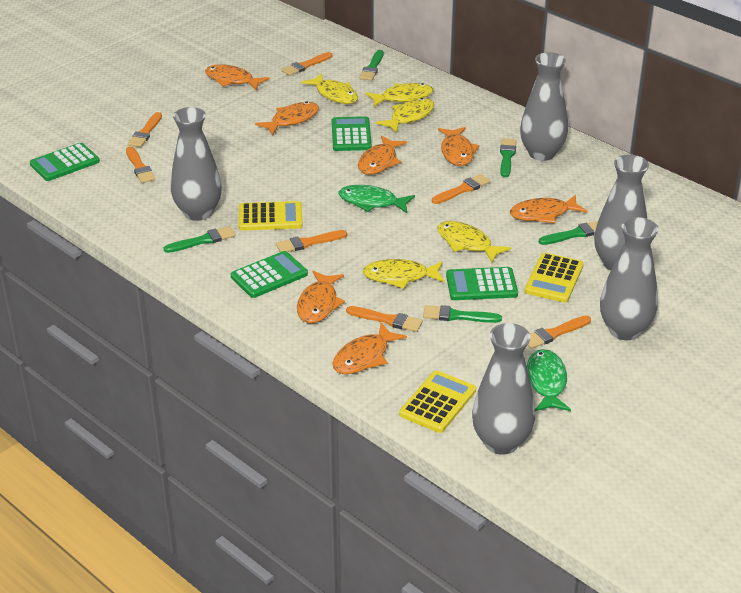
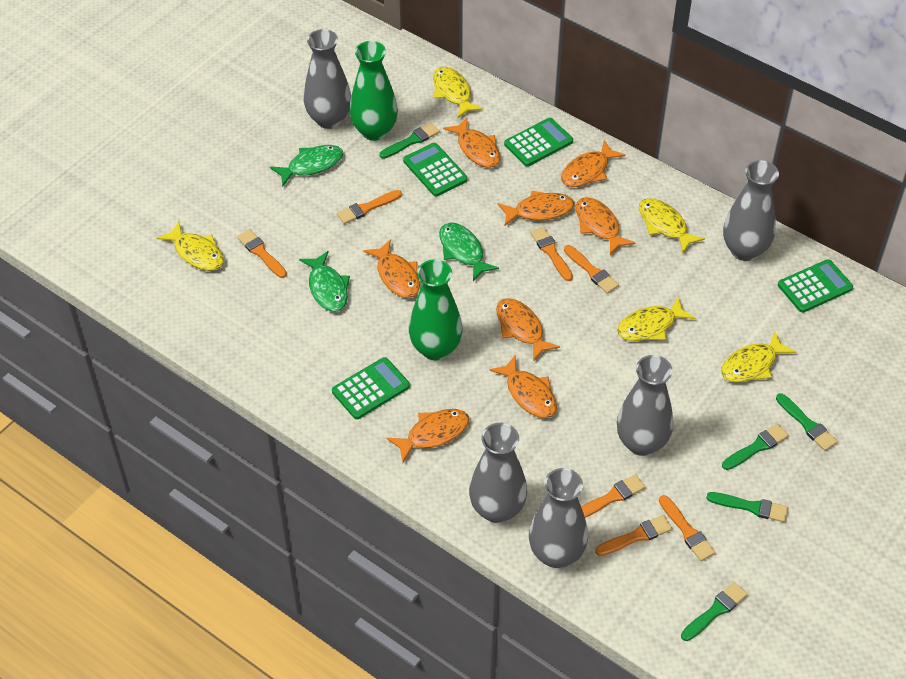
green fish: 2 -> 3
green vase: 0 -> 2
orange fish: 7 -> 8
yellow calculator: 3 -> 0

